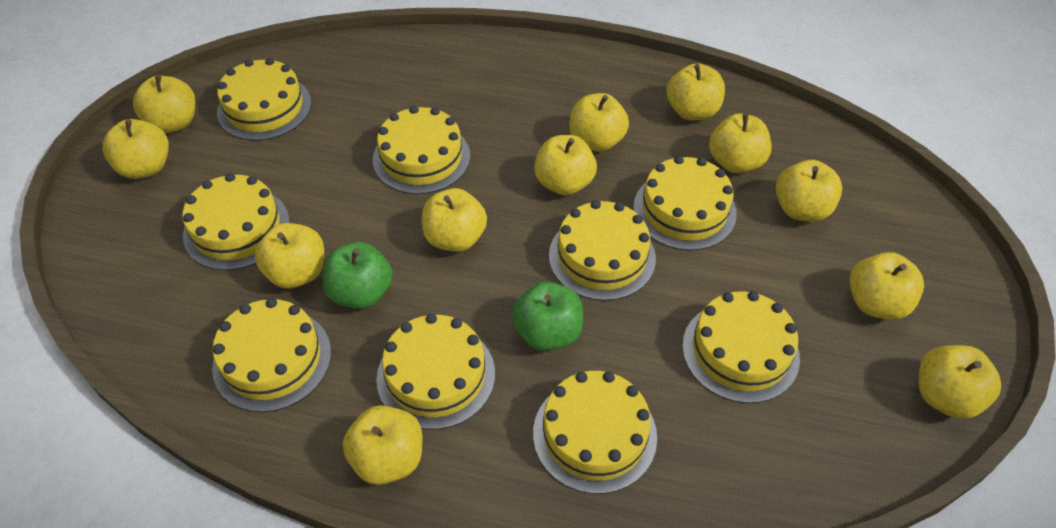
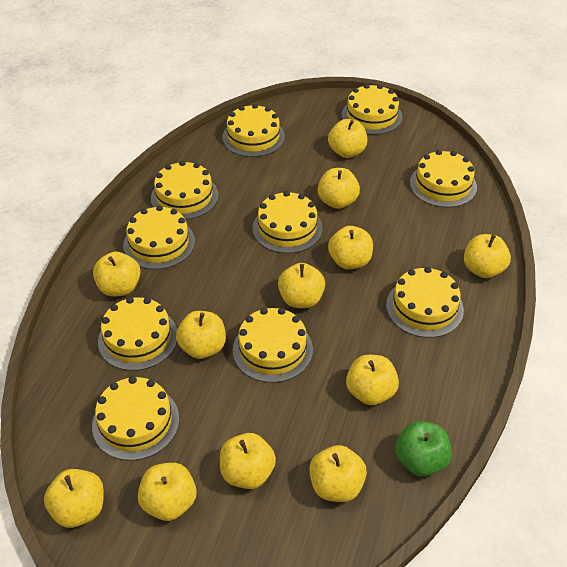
green apple: 2 -> 1
yellow cake: 9 -> 10

